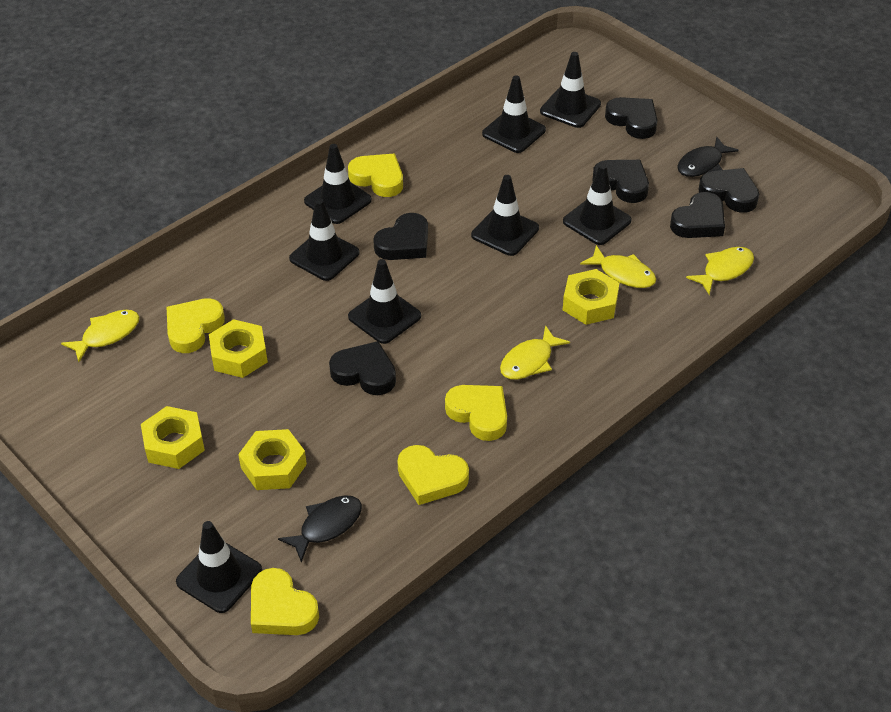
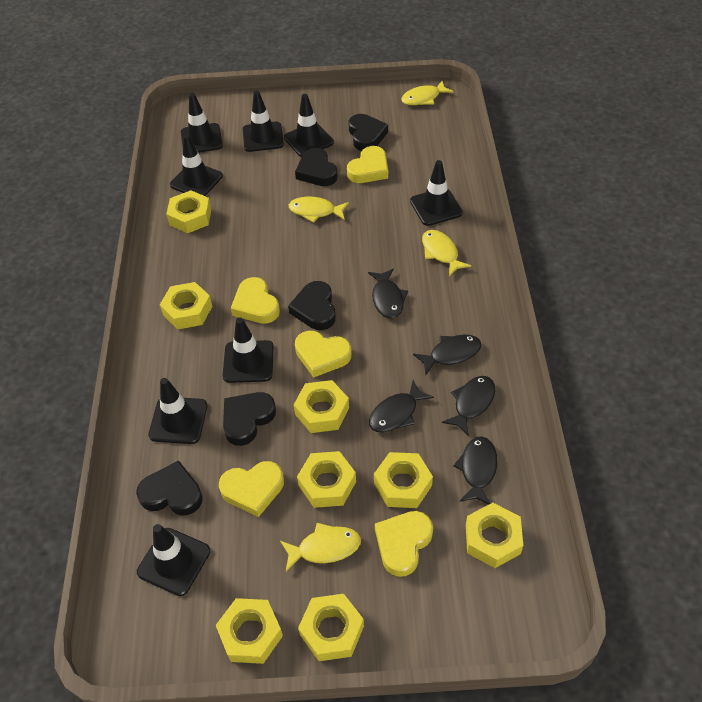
black fish: 2 -> 5
black heart: 6 -> 5
yellow nut: 4 -> 8

